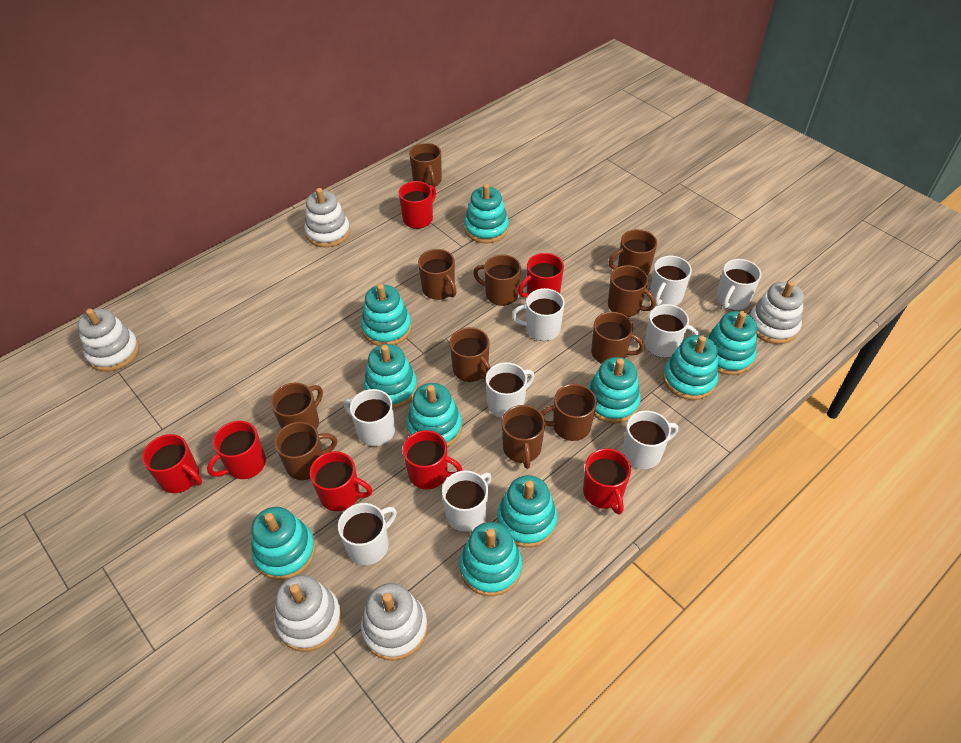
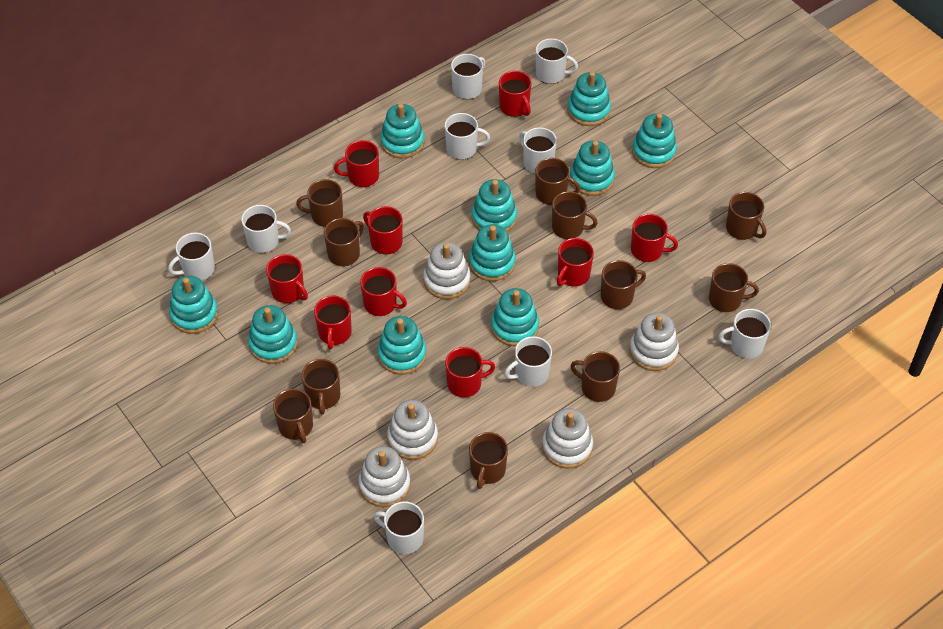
red mug: 7 -> 9

